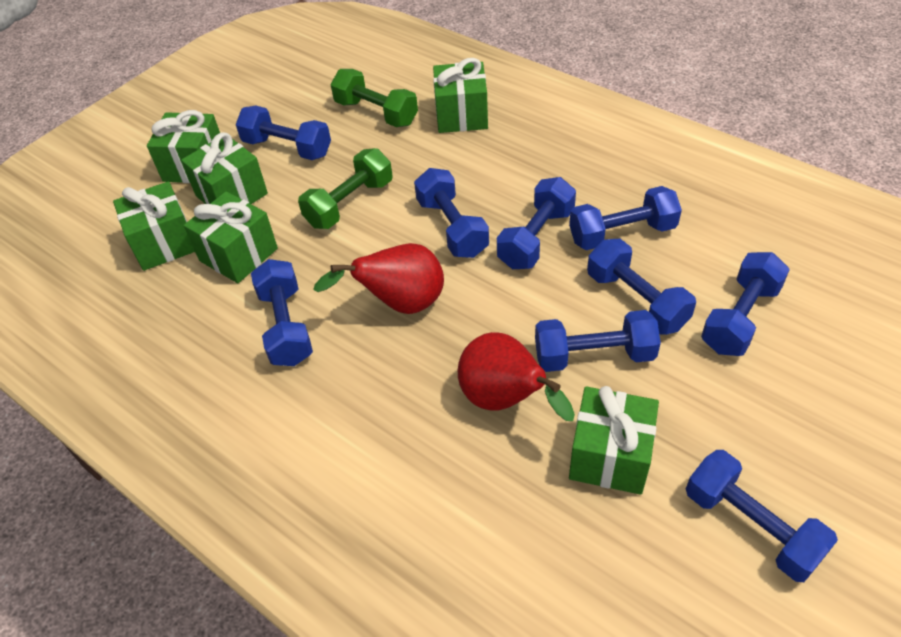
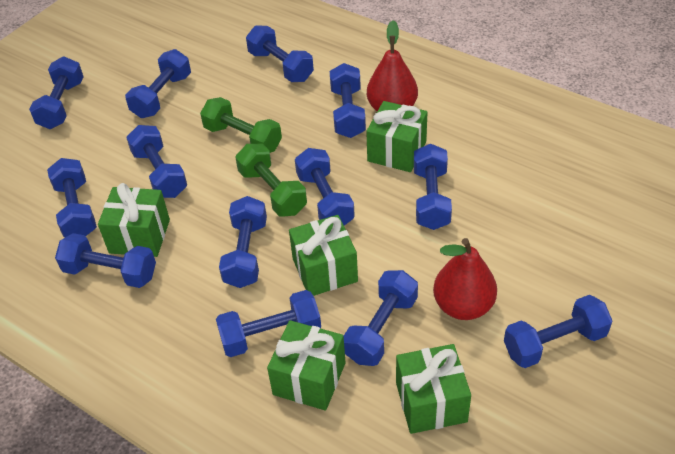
blue dumbbell: 9 -> 13
green gift: 6 -> 5

